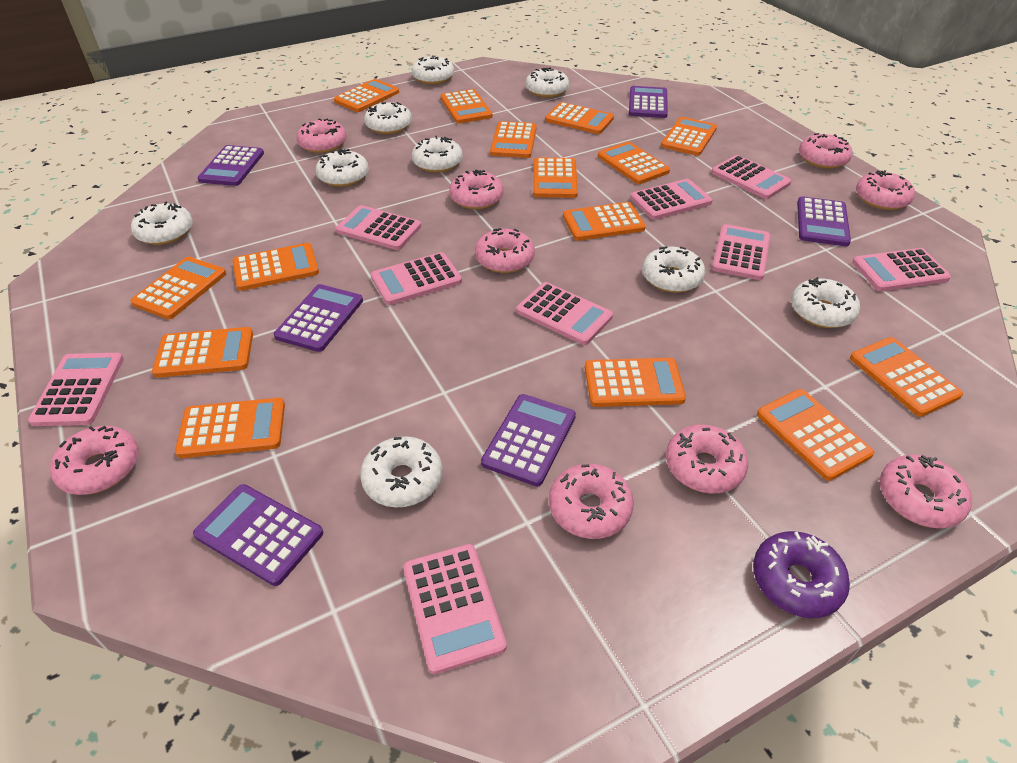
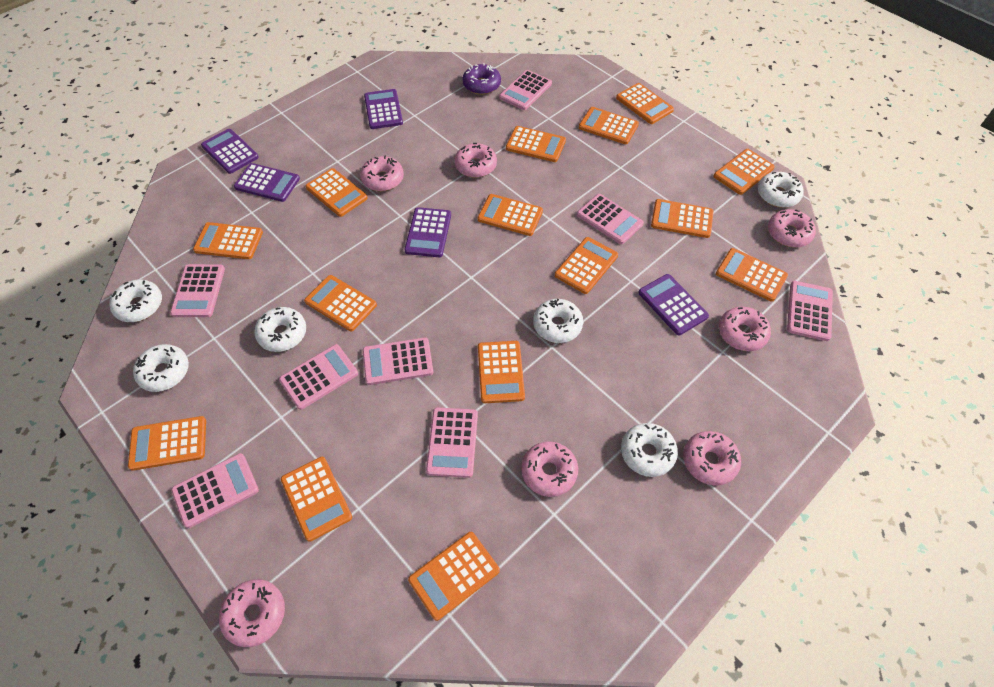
pink calculator: 9 -> 8
pink donut: 9 -> 7
purple calculator: 6 -> 5
white donut: 9 -> 6

